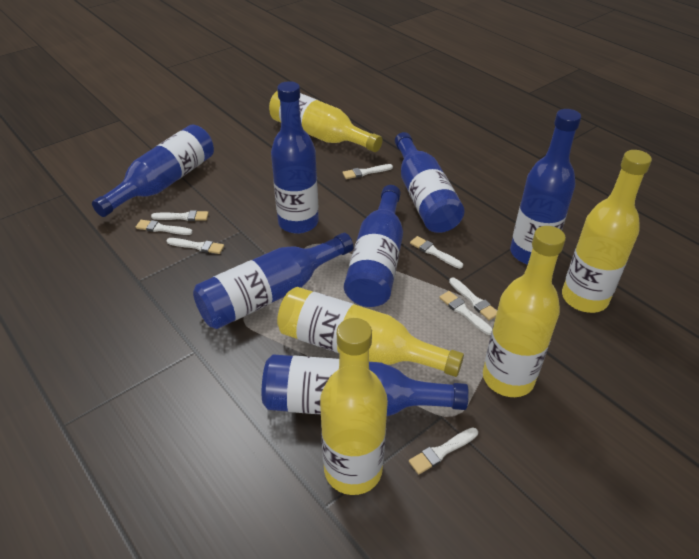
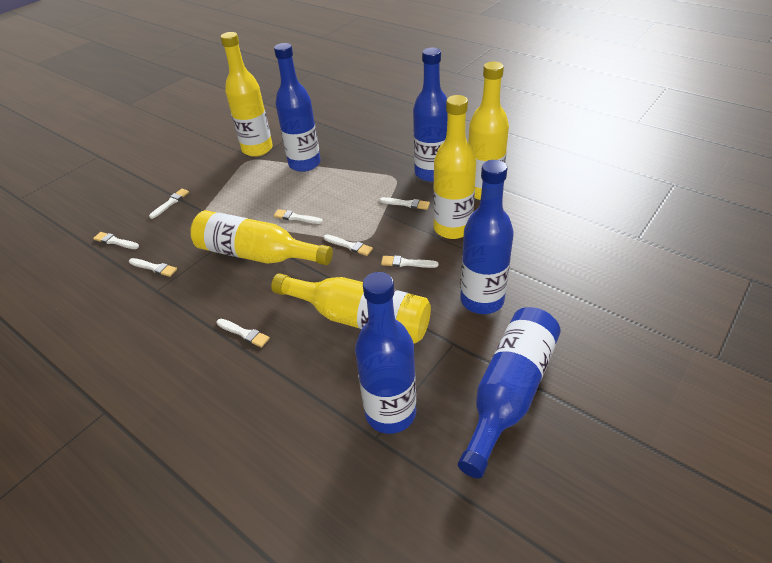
blue bottle: 7 -> 5

